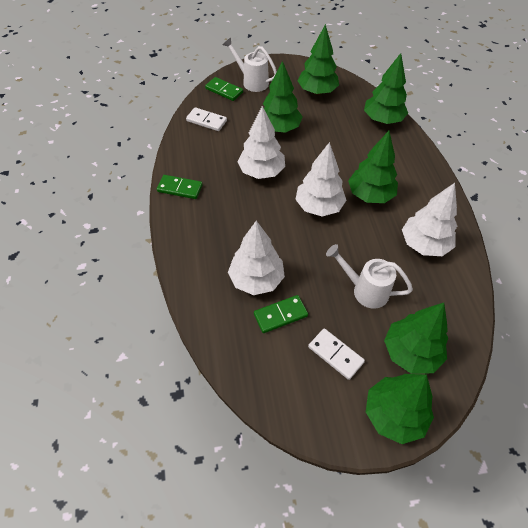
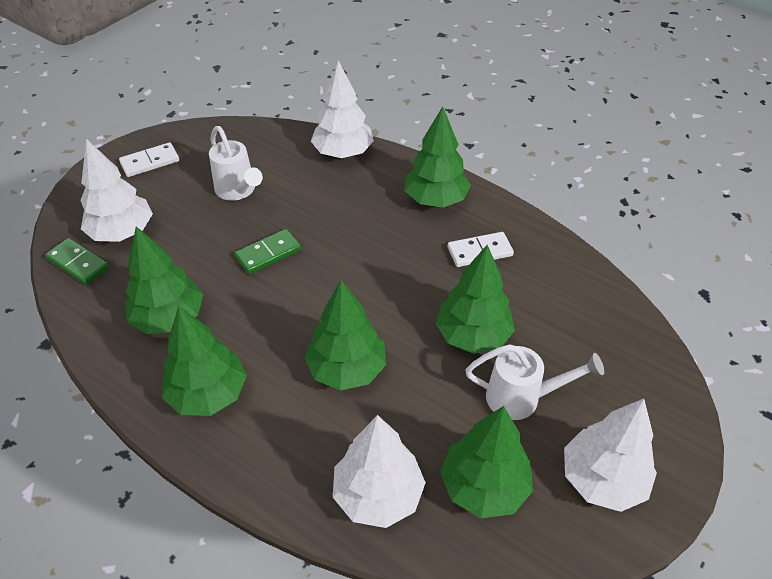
green domino: 3 -> 2

